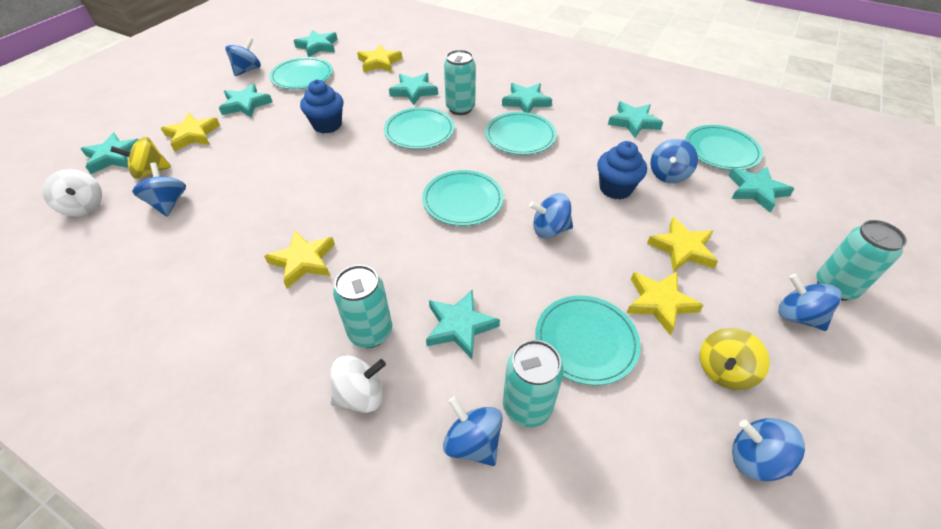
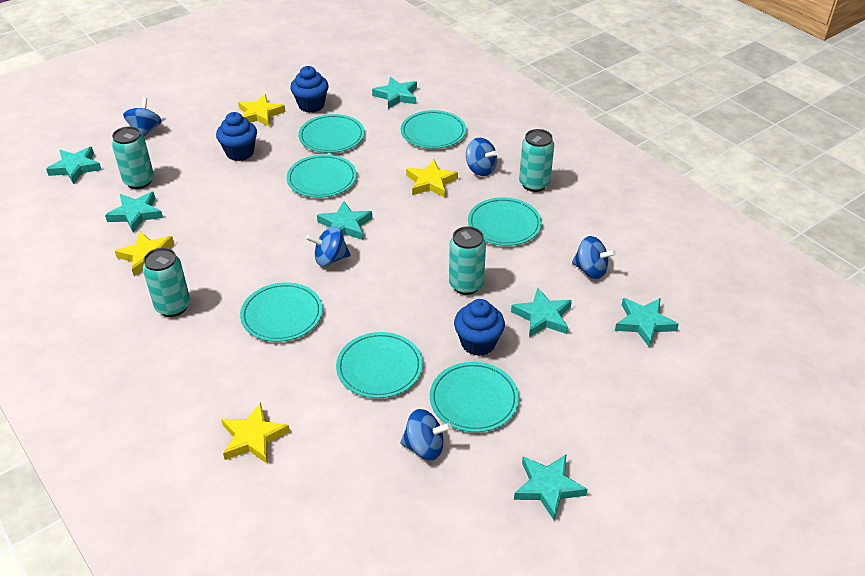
blue cupcake: 2 -> 3
blue spinning top: 7 -> 5
turquoise plate: 6 -> 7
turquoise star: 8 -> 7
white spinning top: 2 -> 0
yellow spinning top: 2 -> 0
yellow star: 5 -> 4

